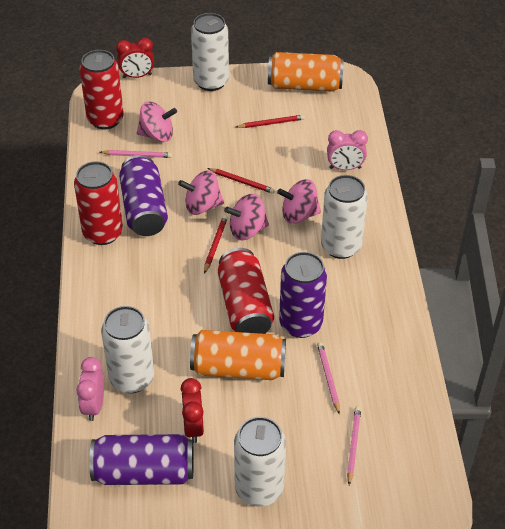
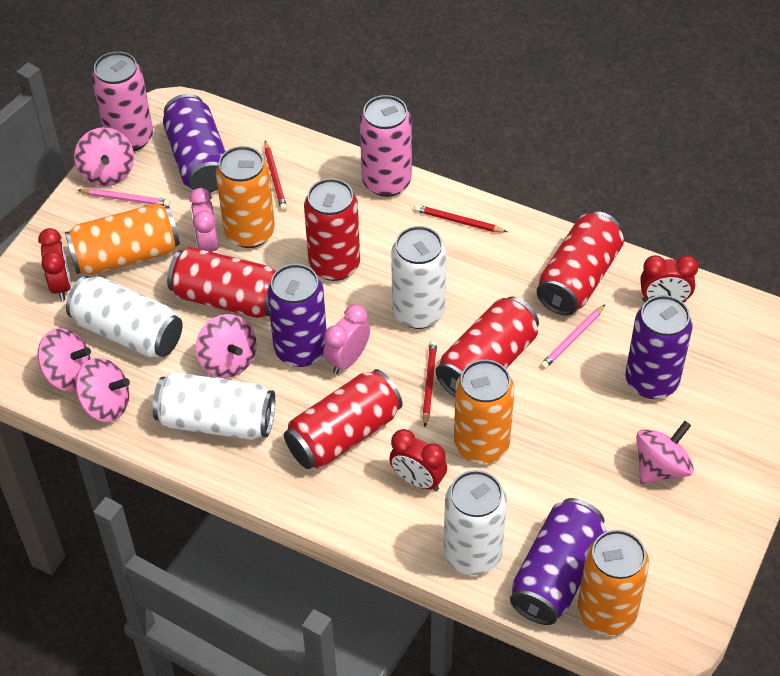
orange can: 2 -> 4
pink can: 0 -> 2
pink pencil: 3 -> 2
pink spinning top: 4 -> 5
purple can: 3 -> 4
red can: 3 -> 5
red clock: 2 -> 3

